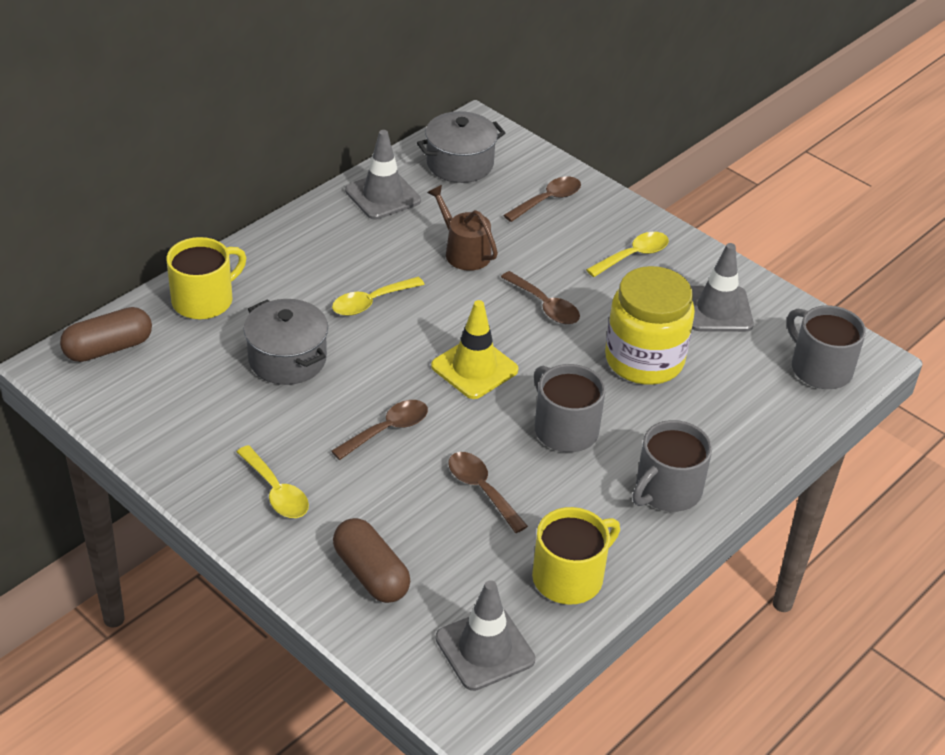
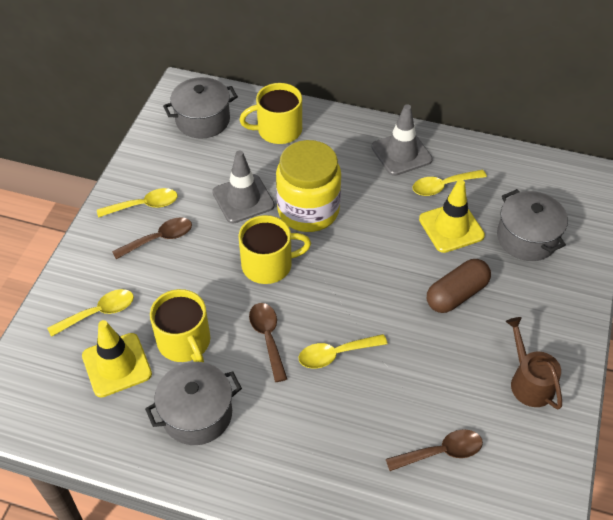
brown capsule: 2 -> 1
brown spoon: 4 -> 3
grey mug: 3 -> 0
grey pot: 2 -> 3
grey traffic cone: 3 -> 2
yellow mug: 2 -> 3
yellow spoon: 3 -> 4
yellow traffic cone: 1 -> 2

